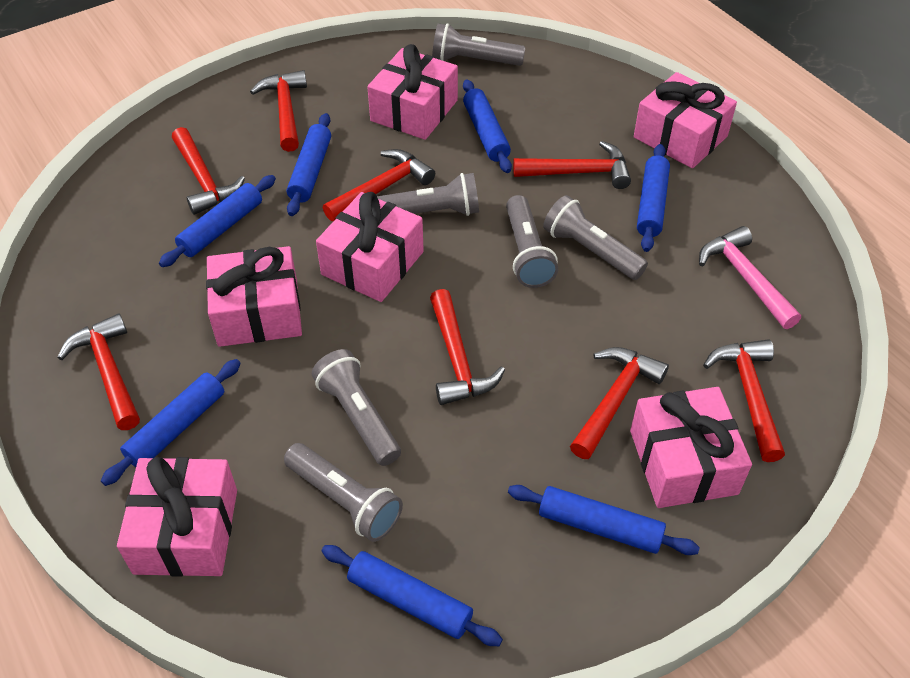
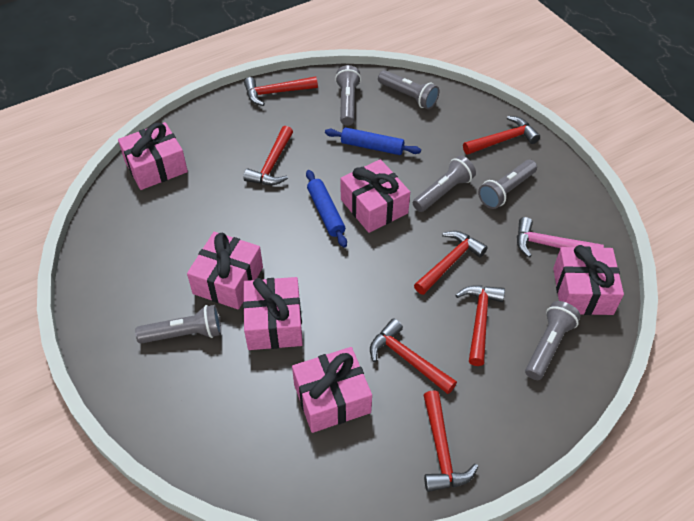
blue rolling pin: 7 -> 2
red hammer: 8 -> 7

